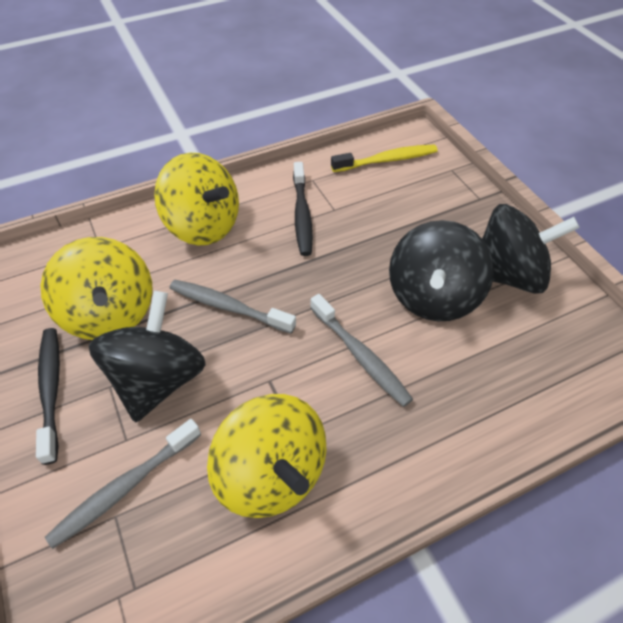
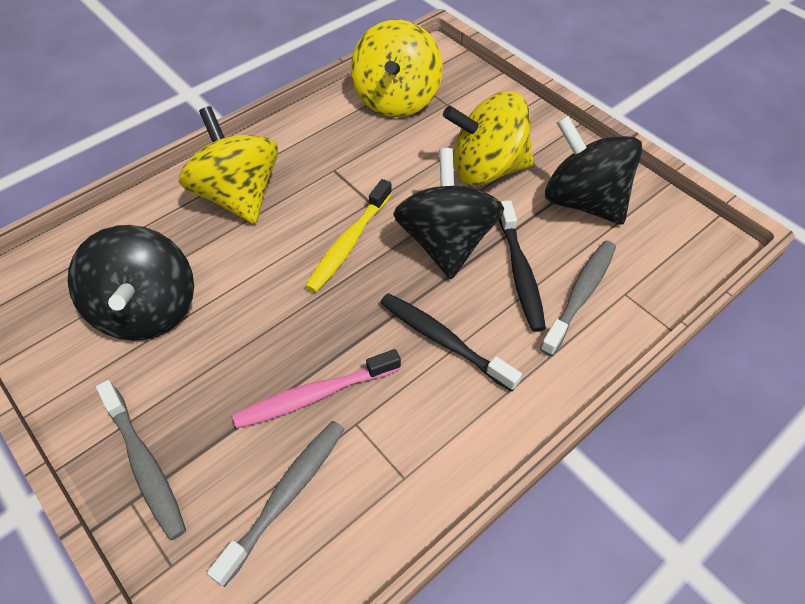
pink toothbrush: 0 -> 1

